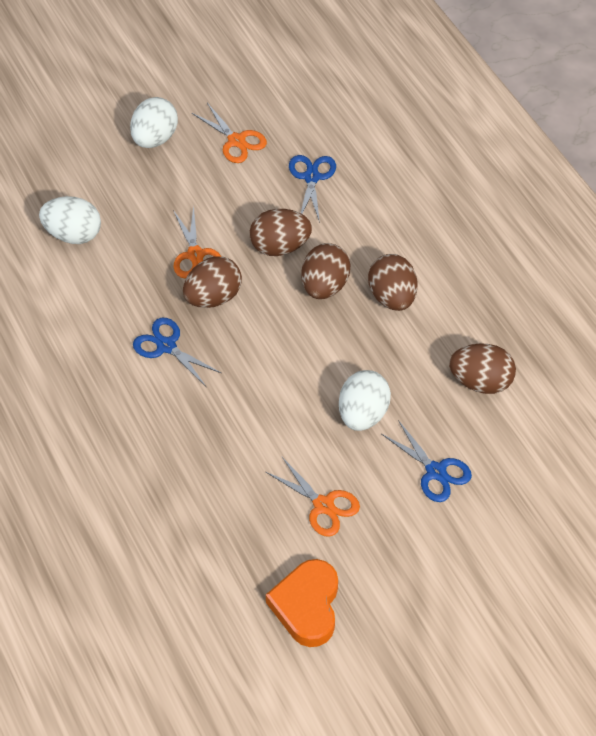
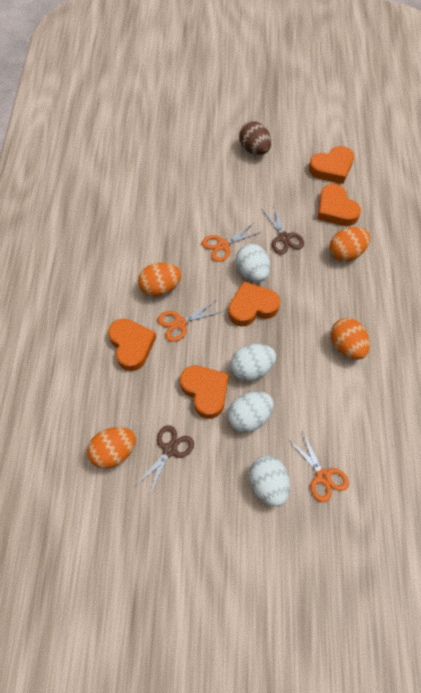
blue scissors: 3 -> 0
brown egg: 5 -> 1
brown scissors: 0 -> 2
orange egg: 0 -> 4
orange heart: 1 -> 5
white egg: 3 -> 4

